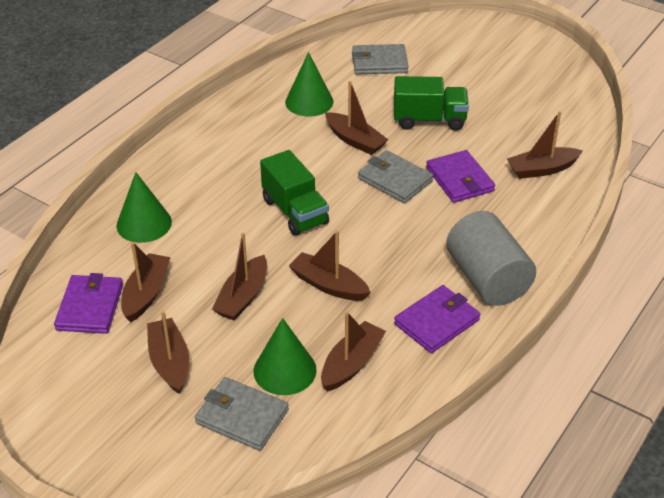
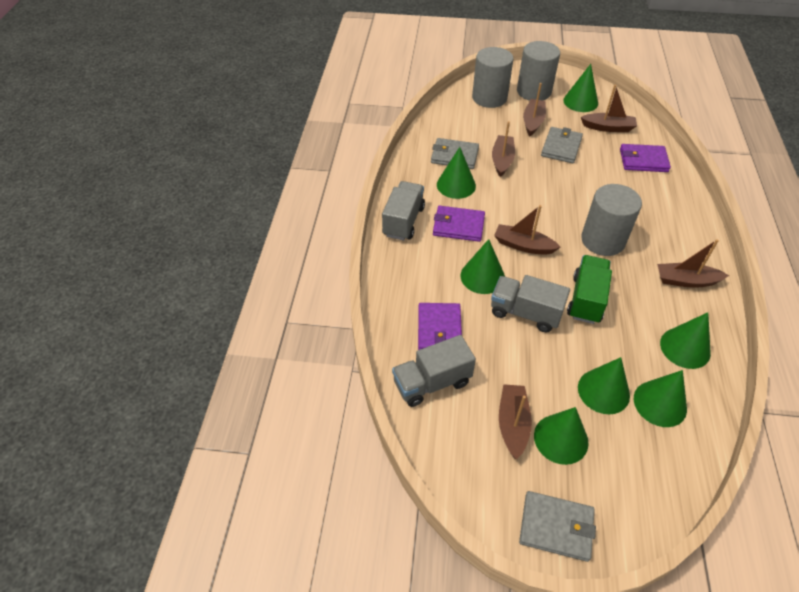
brown boat: 7 -> 6
green cone: 3 -> 7
green truck: 2 -> 1
grey cylinder: 1 -> 3
grey truck: 0 -> 3

